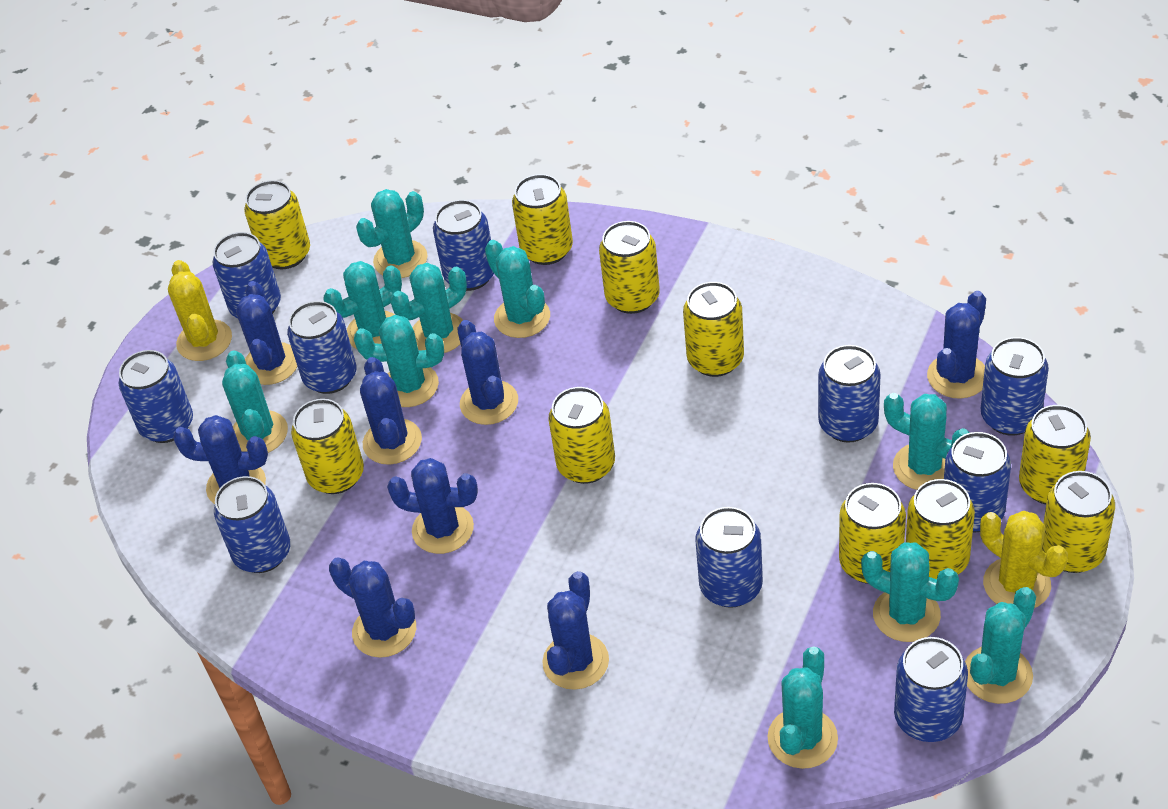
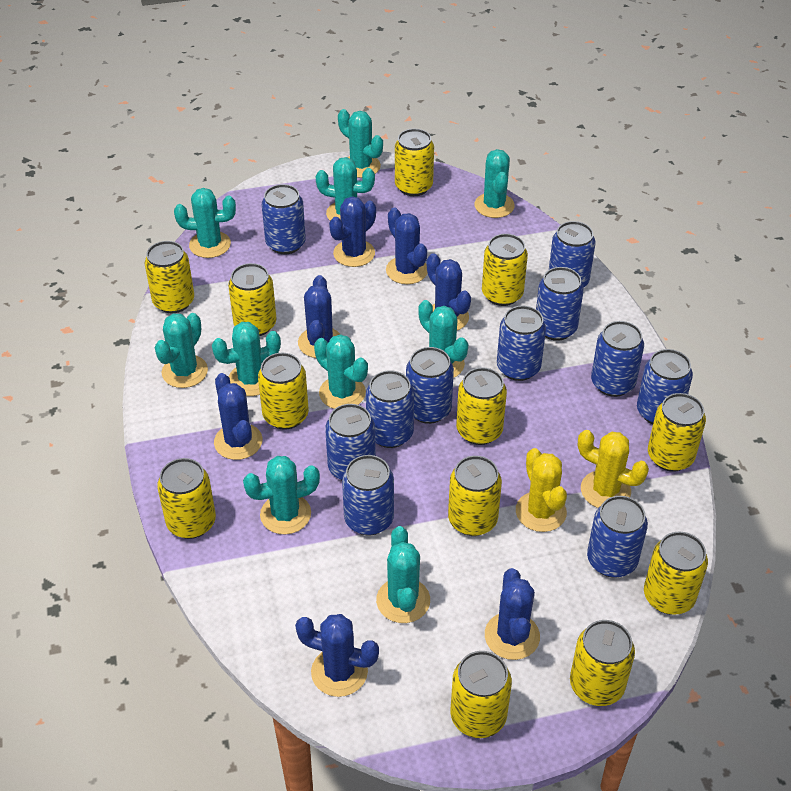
blue cactus: 8 -> 7
blue can: 10 -> 11
yellow can: 10 -> 12

